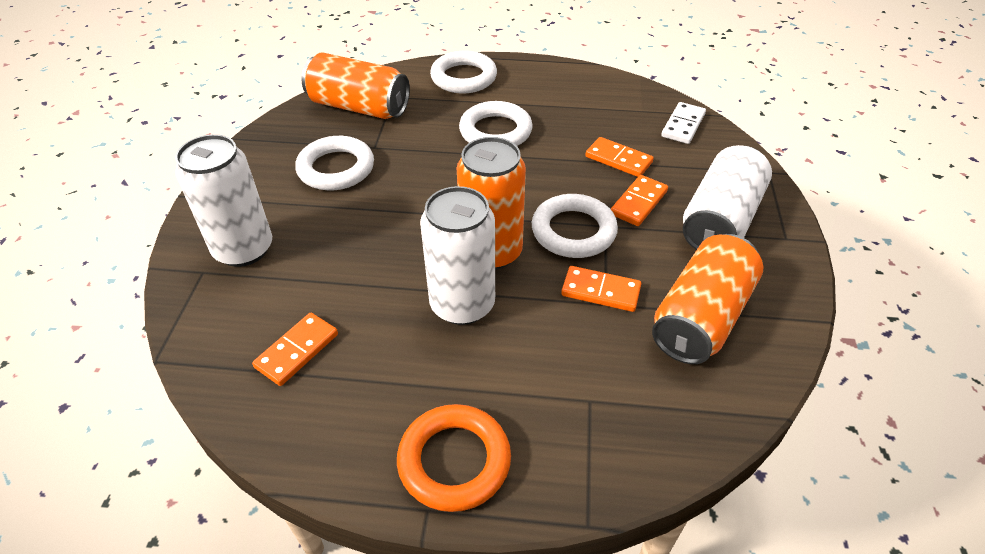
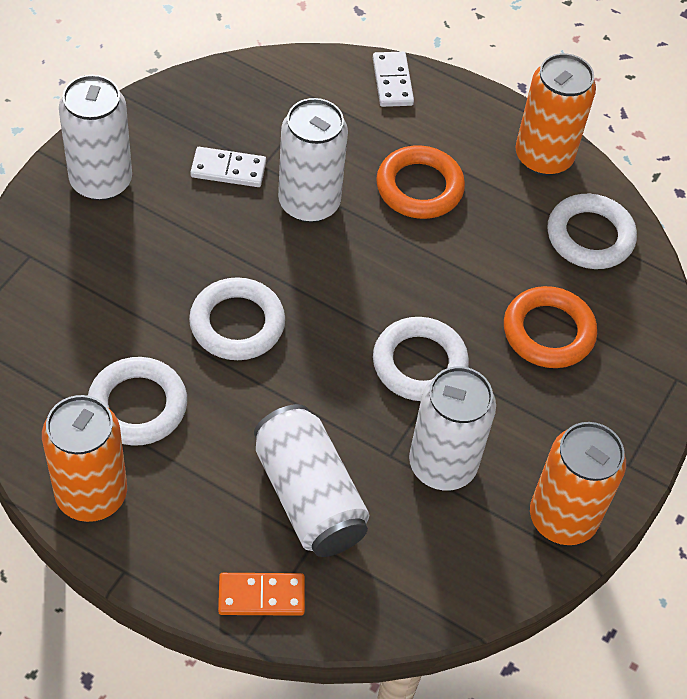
orange domino: 4 -> 1
orange ring: 1 -> 2
white can: 3 -> 4
white domino: 1 -> 2

